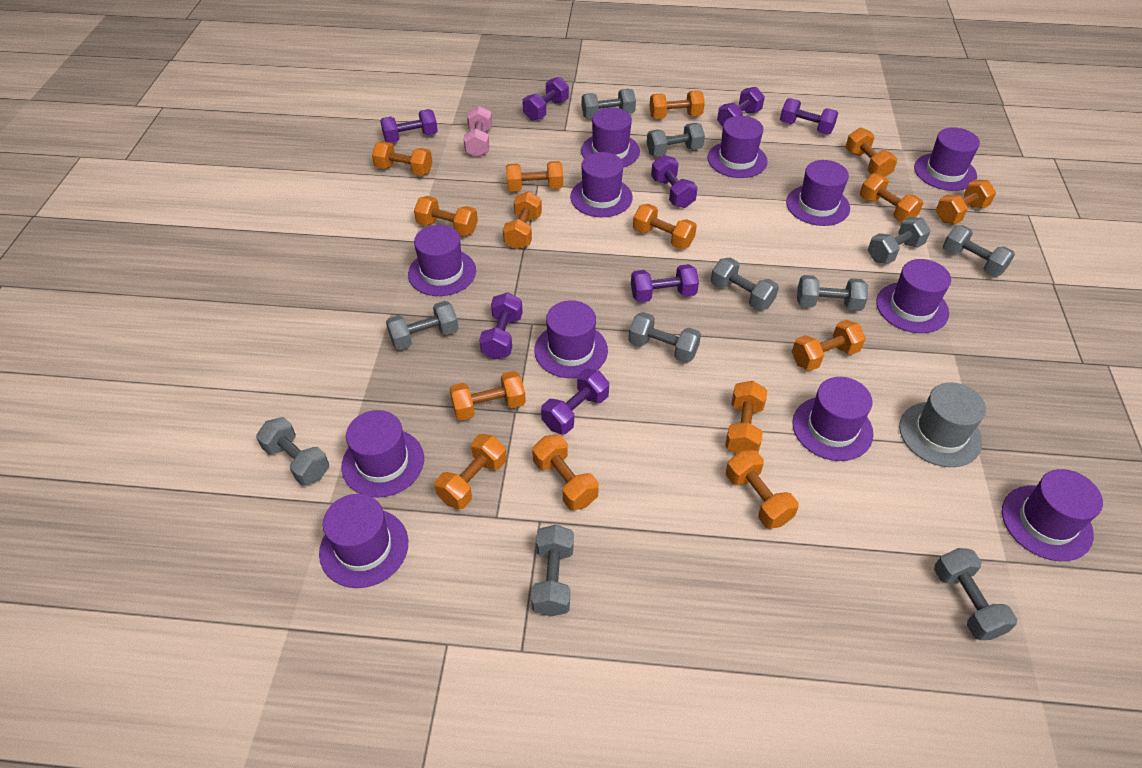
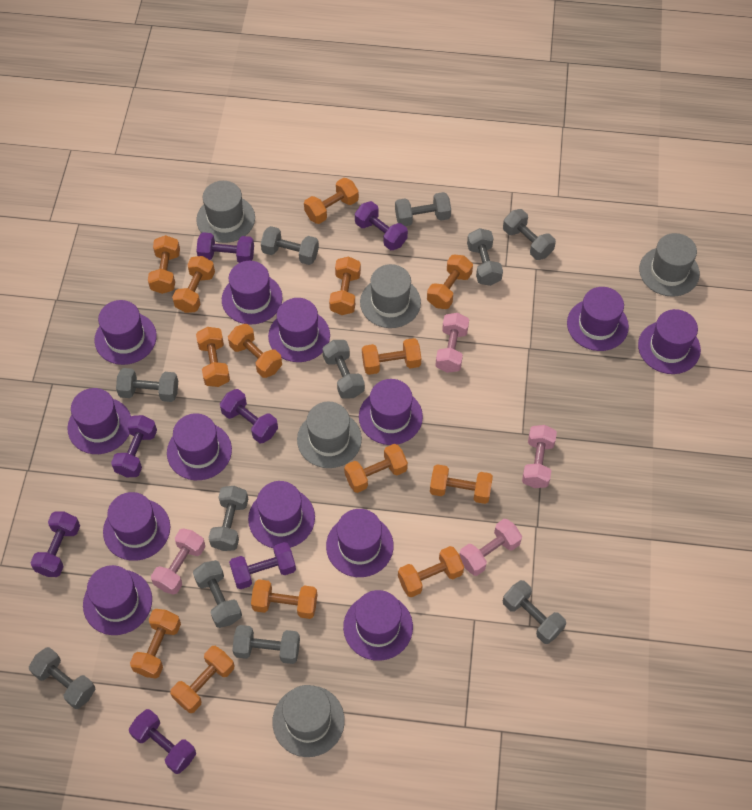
grey hat: 1 -> 5
orange dumbbell: 15 -> 14
pink dumbbell: 1 -> 4
purple dumbbell: 8 -> 7
purple hat: 12 -> 13

